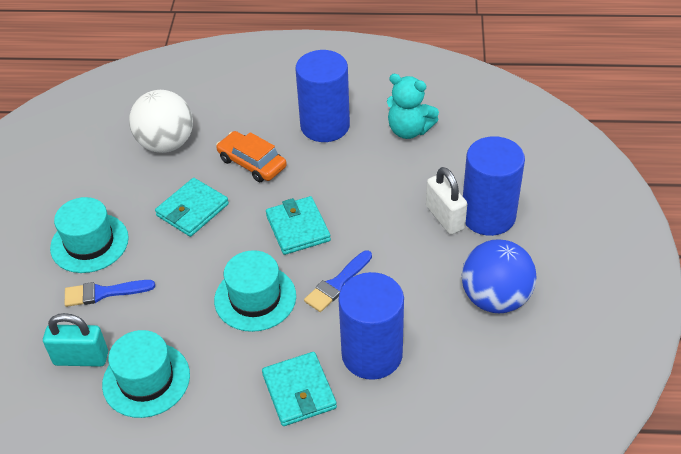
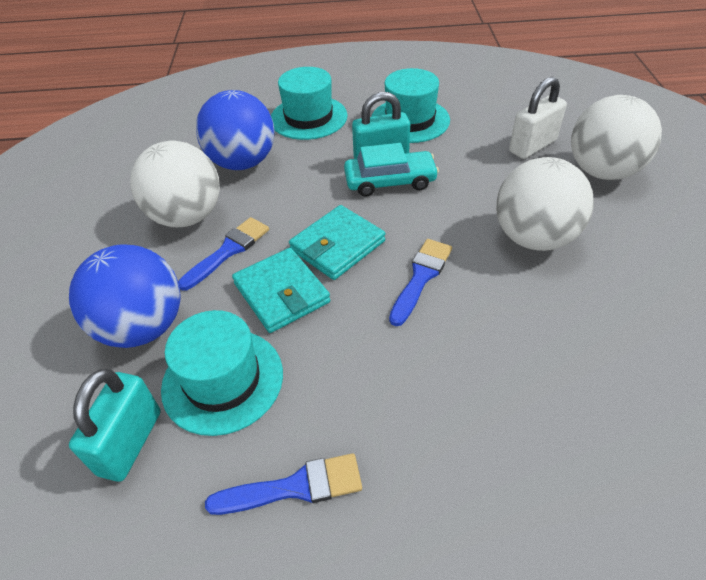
blue ball: 1 -> 2
blue brush: 2 -> 3
blue cylinder: 3 -> 0
orange car: 1 -> 0
turquoise car: 0 -> 1
turquoise padlock: 1 -> 2
turquoise teddy bear: 1 -> 0
turquoise wallet: 3 -> 2
white ball: 1 -> 3

